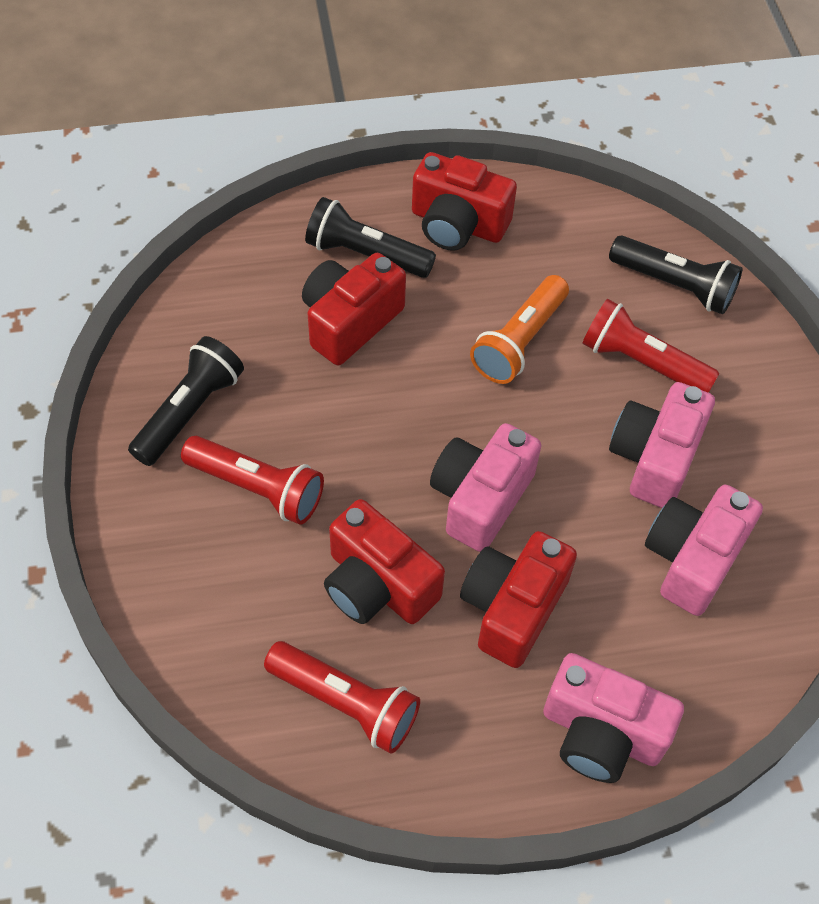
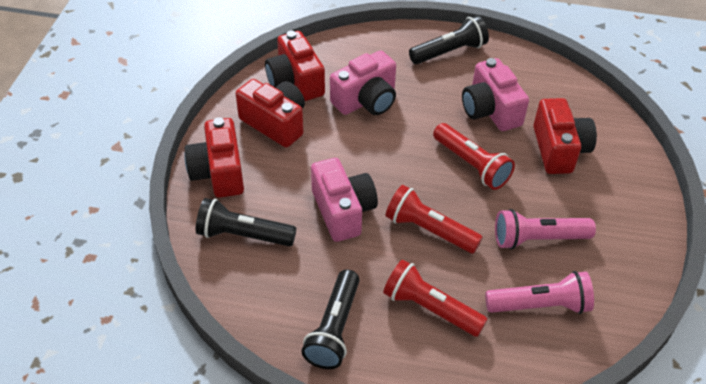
orange flashlight: 1 -> 0
pink camera: 4 -> 3
pink flashlight: 0 -> 2

